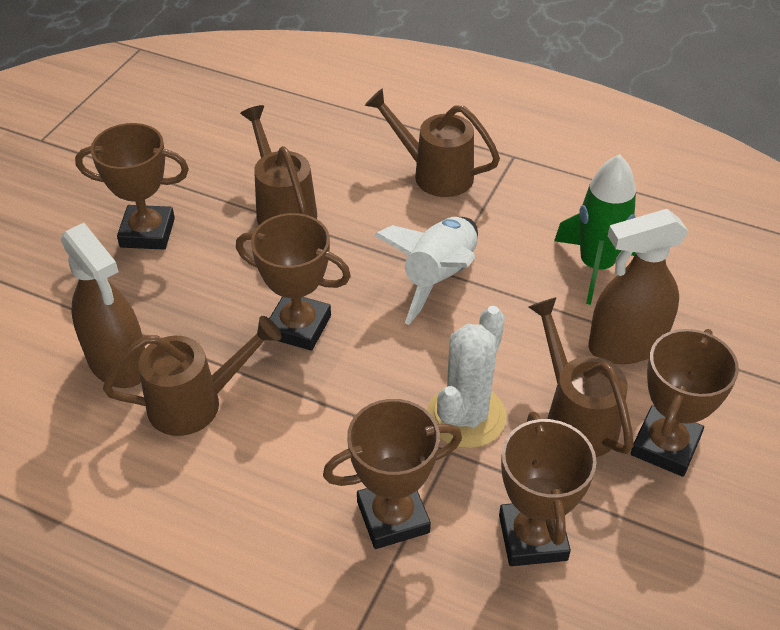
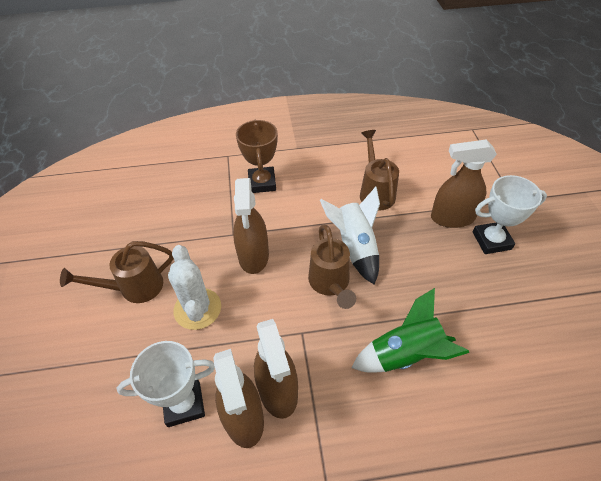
brown spray bottle: 2 -> 4
brown trophy: 5 -> 1
brown watering can: 4 -> 3
white trophy: 0 -> 2

